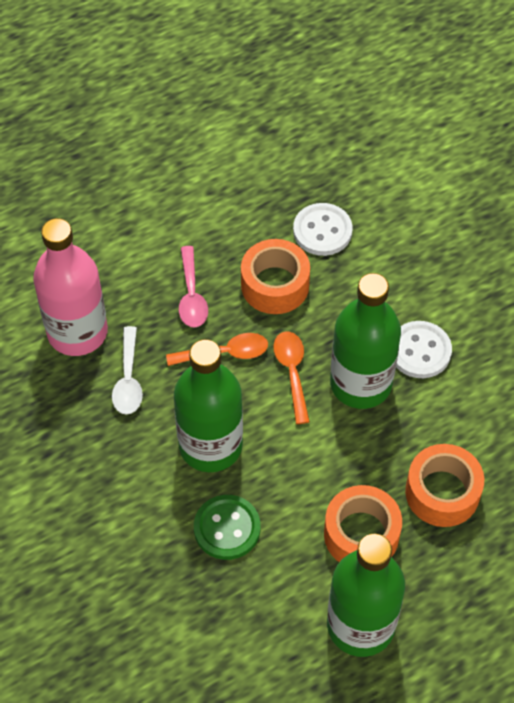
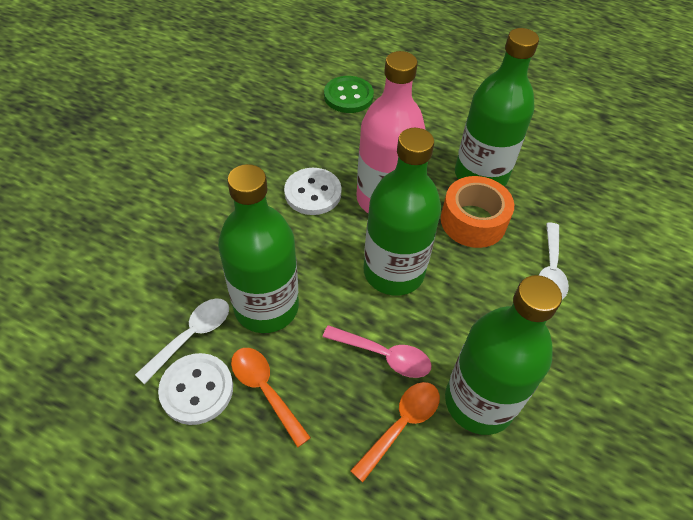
green bottle: 3 -> 4
orange tape: 3 -> 1
white spoon: 1 -> 2

